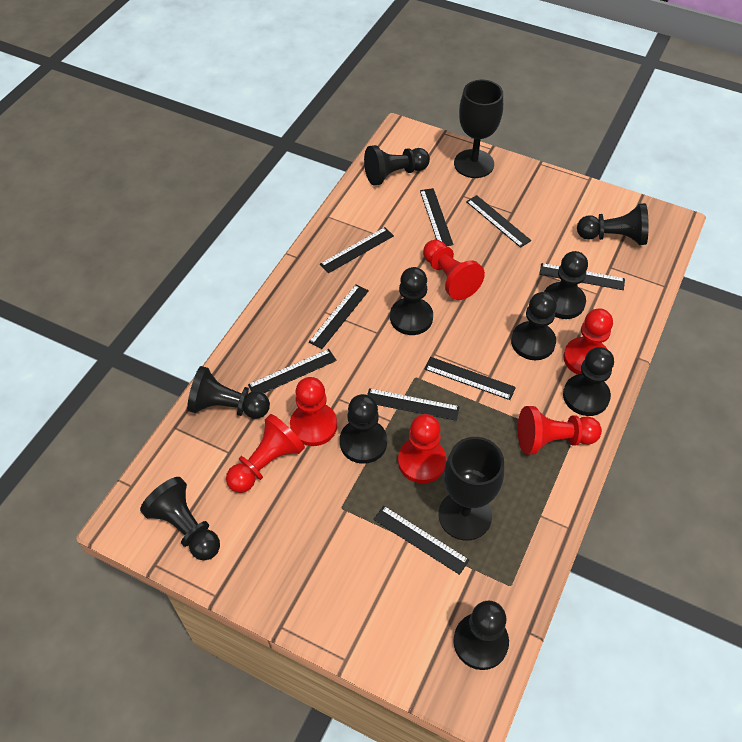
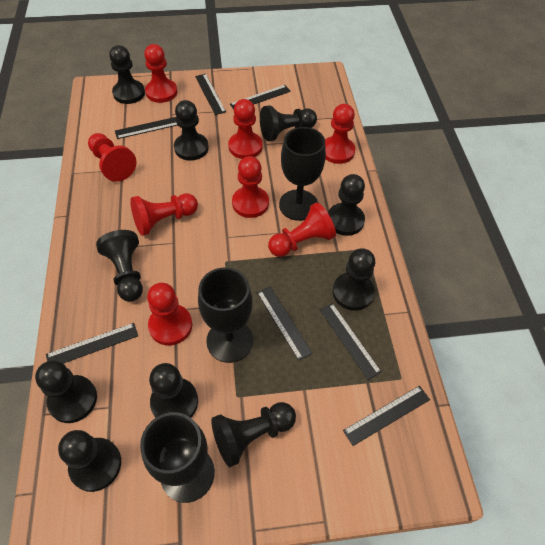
black goblet: 2 -> 3
black ruler: 9 -> 7
red pawn: 6 -> 8

